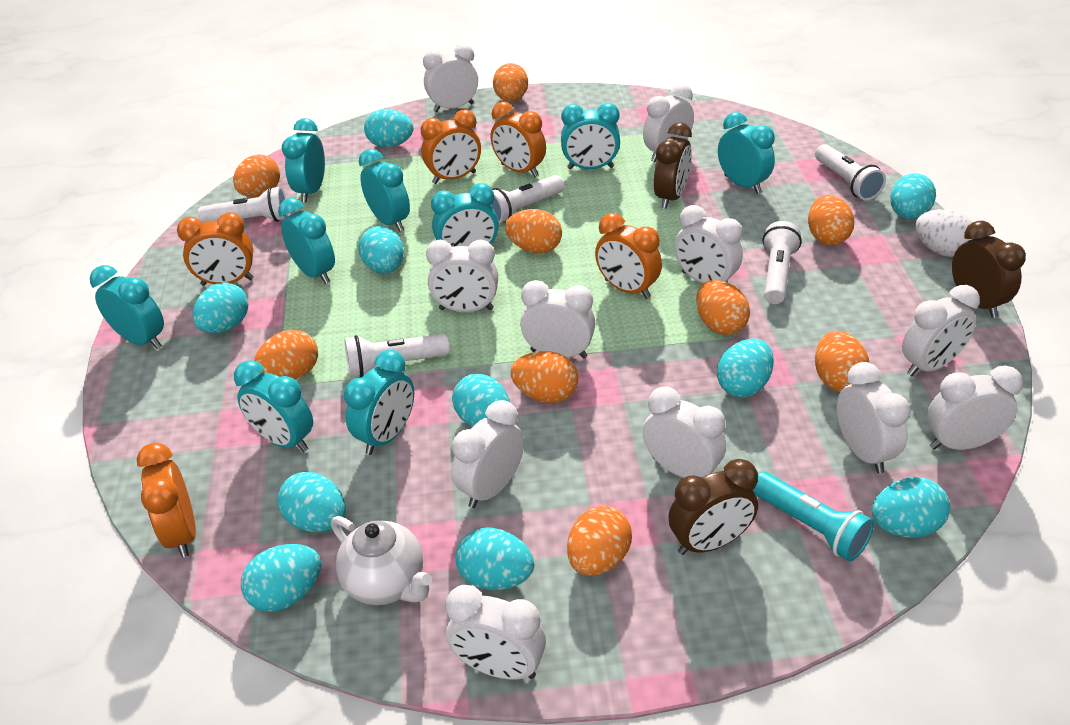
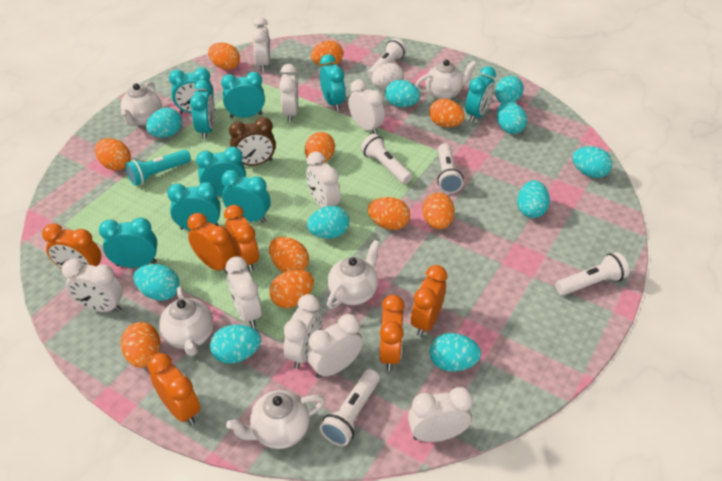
brown clock: 3 -> 1
orange clock: 5 -> 6
orange egg: 9 -> 10
white clock: 11 -> 9
white teapot: 1 -> 5

